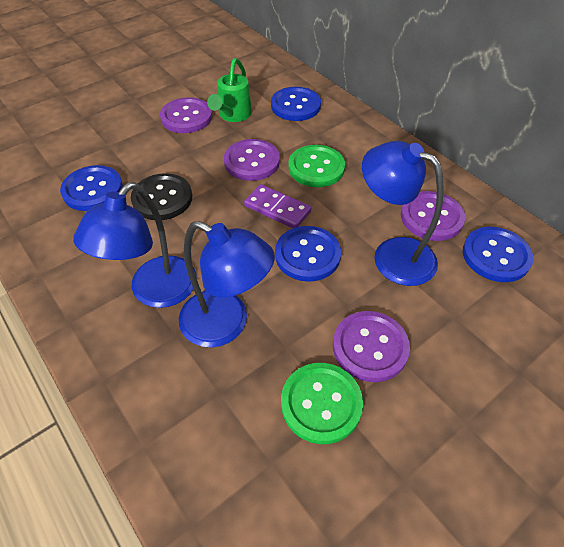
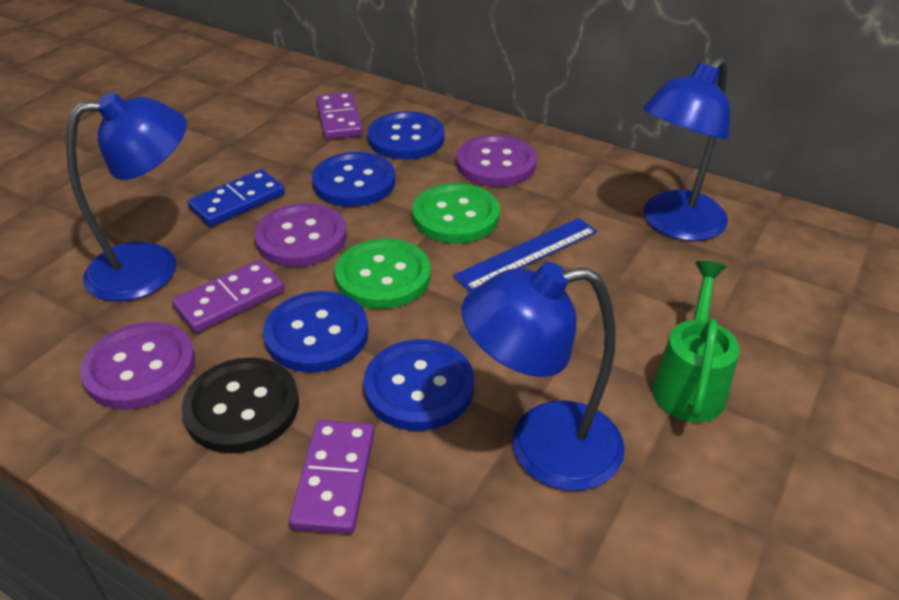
blue domino: 0 -> 1
blue ruler: 0 -> 1
purple button: 4 -> 3
purple domino: 1 -> 3

